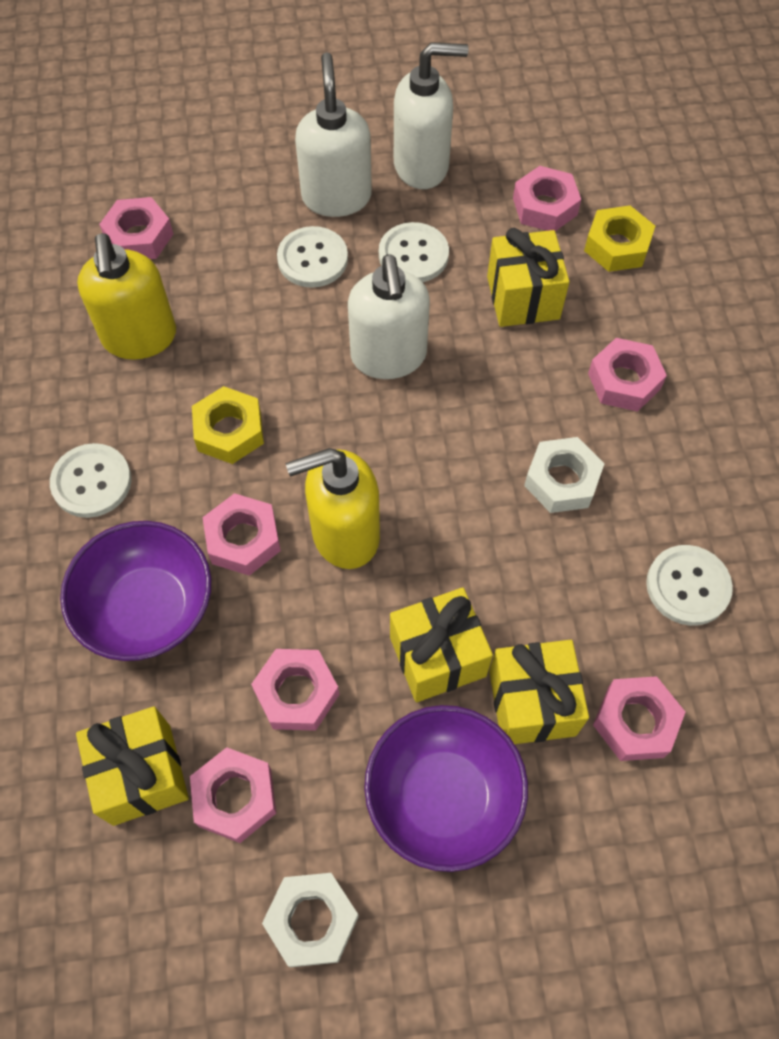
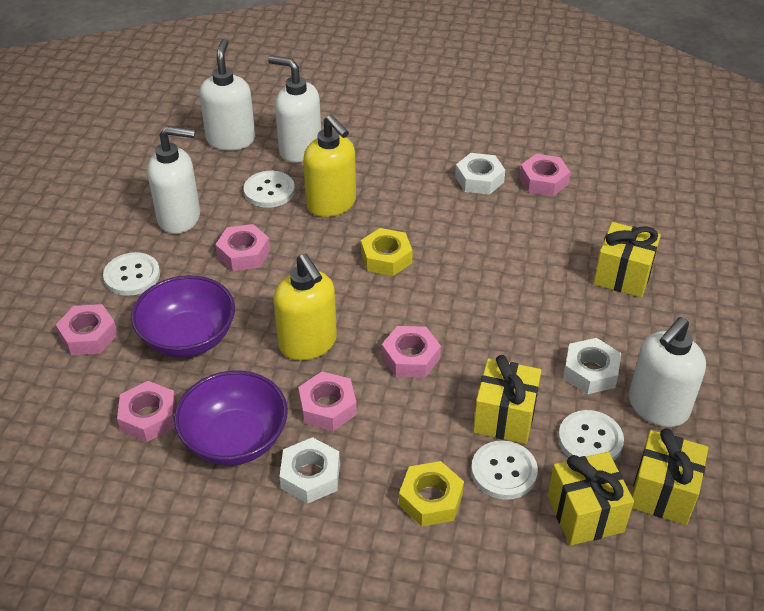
pink nut: 7 -> 6
white nut: 2 -> 3
white soap dispenser: 3 -> 4

